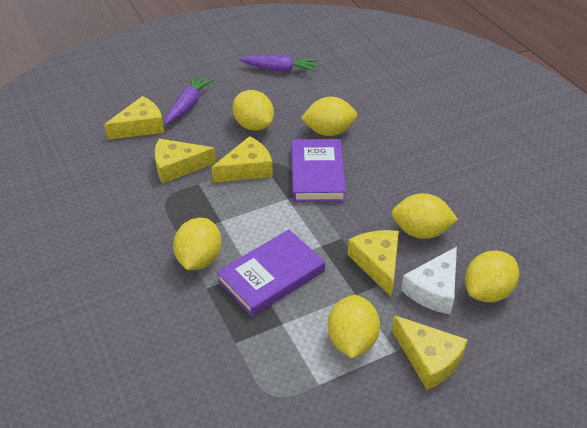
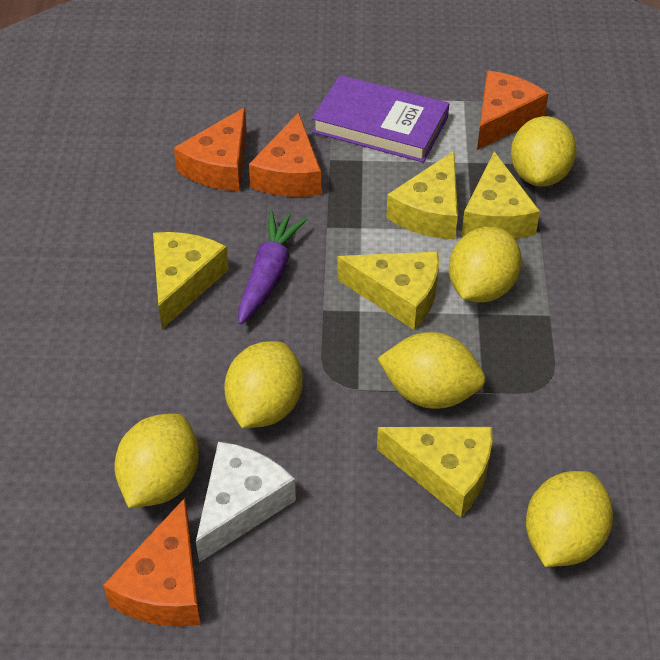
orange cheese: 0 -> 4
purple book: 2 -> 1
purple carrot: 2 -> 1

